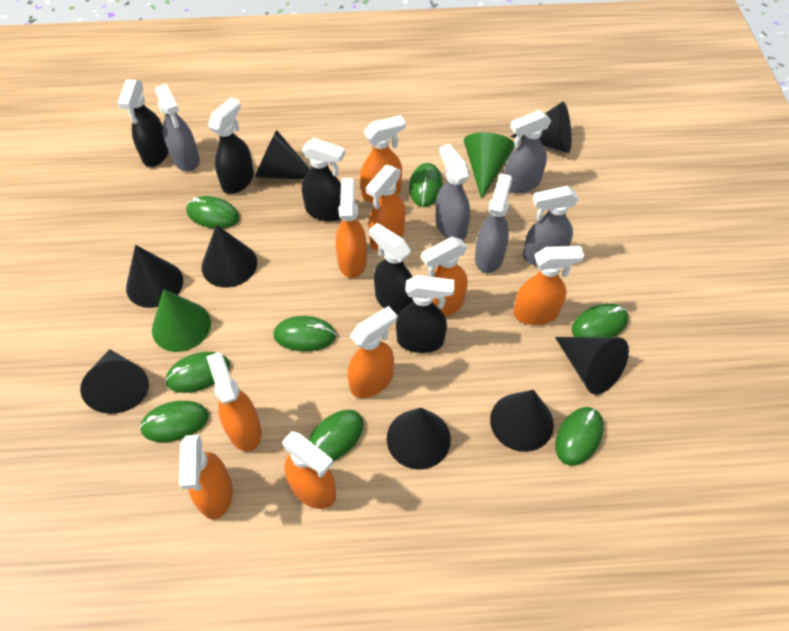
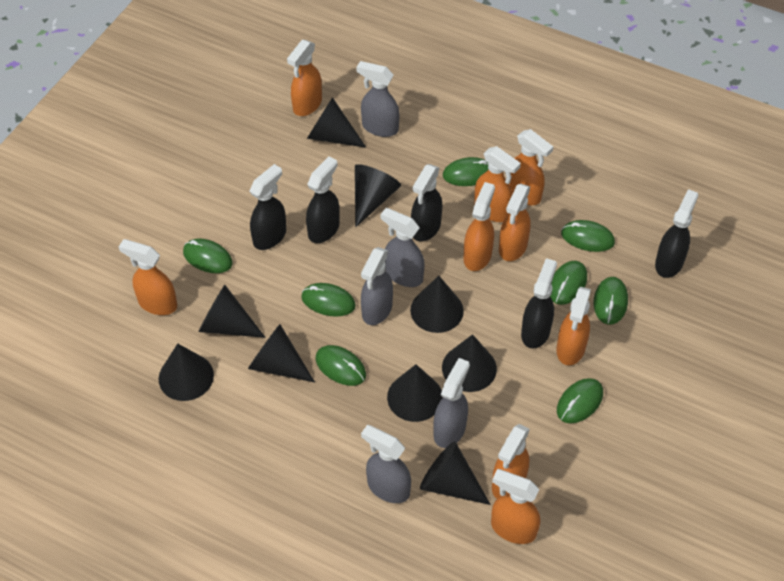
black cone: 8 -> 9
green cone: 2 -> 0

